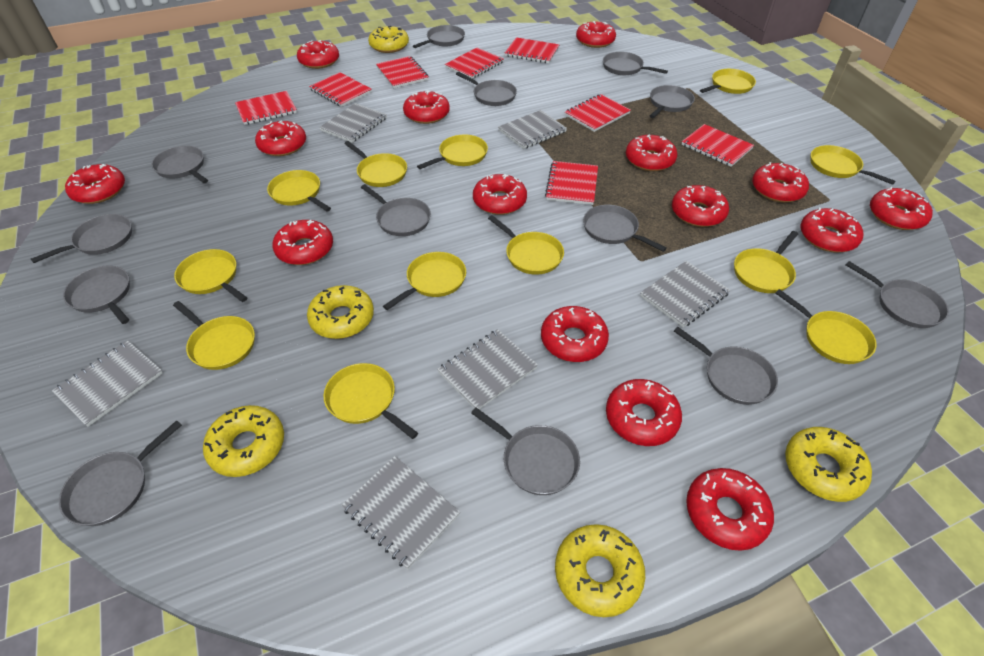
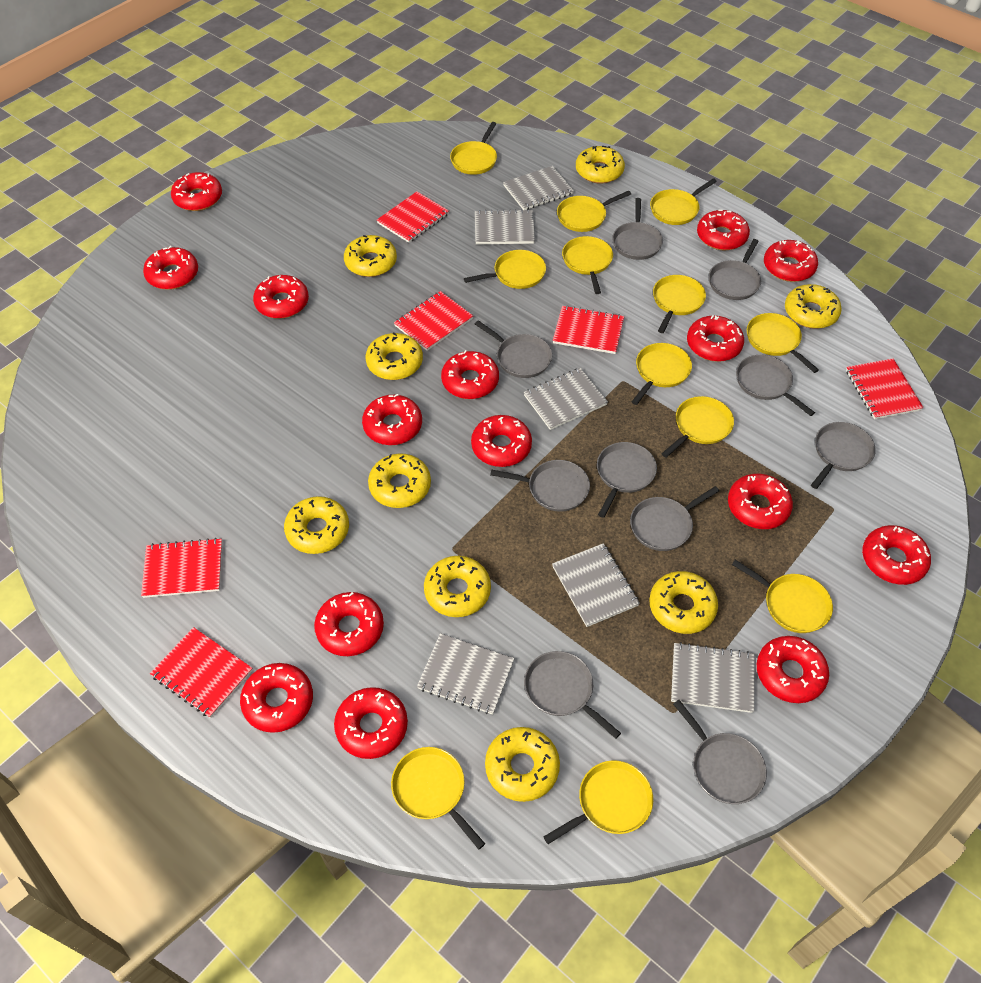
grey pan: 13 -> 10
red notebook: 8 -> 6
yellow donut: 5 -> 9

